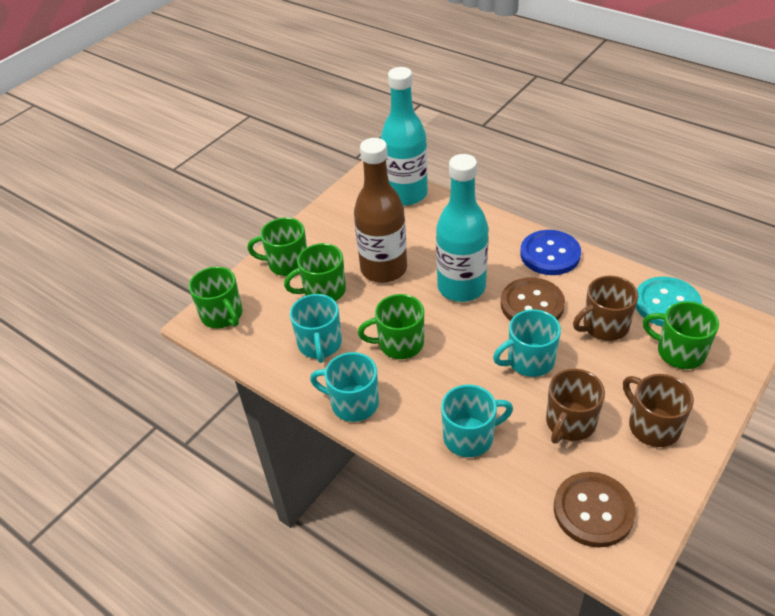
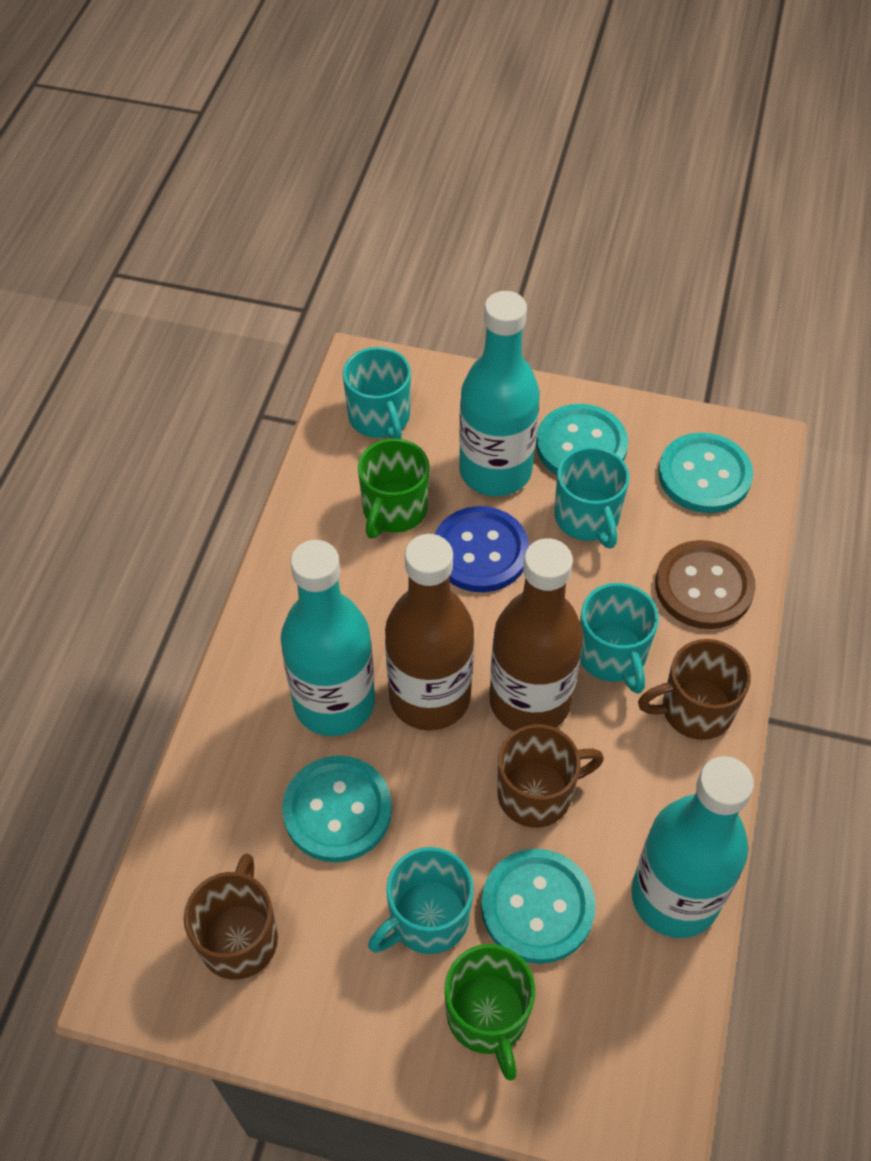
brown bottle: 1 -> 2
brown button: 2 -> 1
green mug: 5 -> 2
turquoise bottle: 2 -> 3
turquoise button: 1 -> 4

